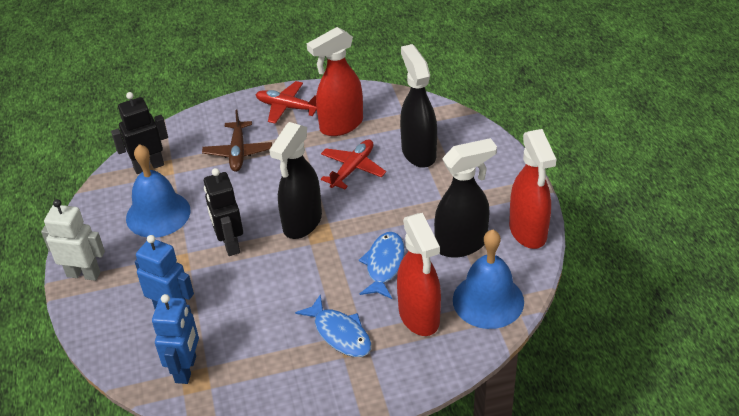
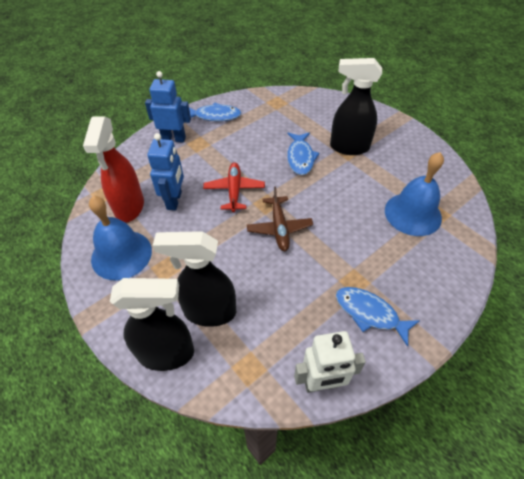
black robot: 2 -> 0
blue fish: 2 -> 3
red plane: 2 -> 1
red spray bottle: 3 -> 1

